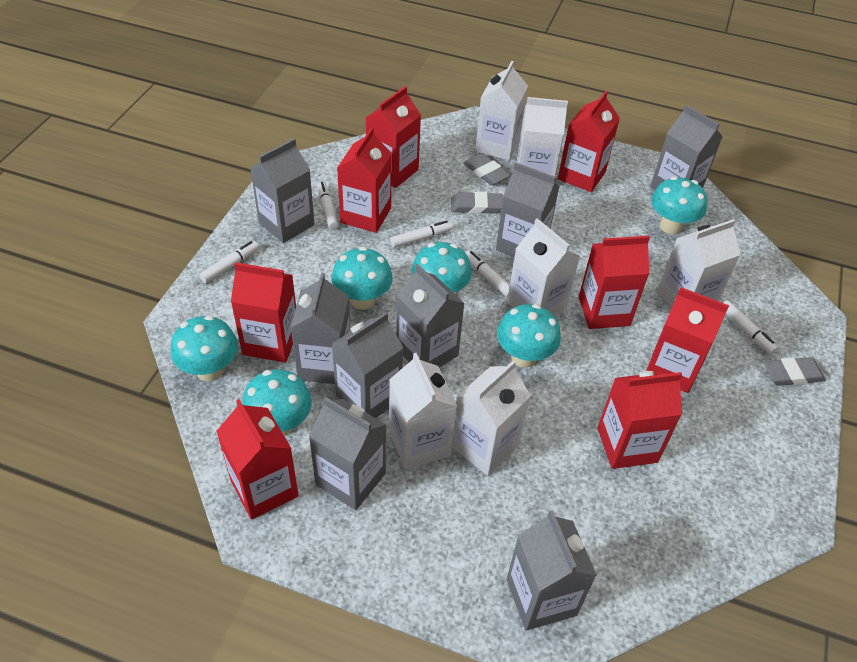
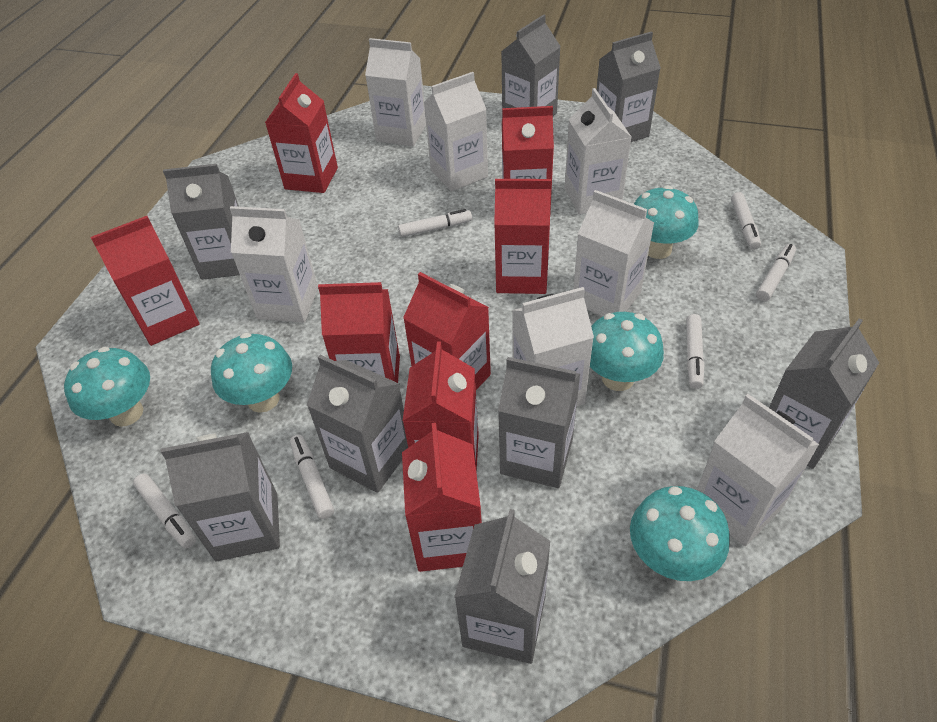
grey eraser: 3 -> 0
turquoise mushroom: 6 -> 5
white carton: 6 -> 7
white marker: 5 -> 6

